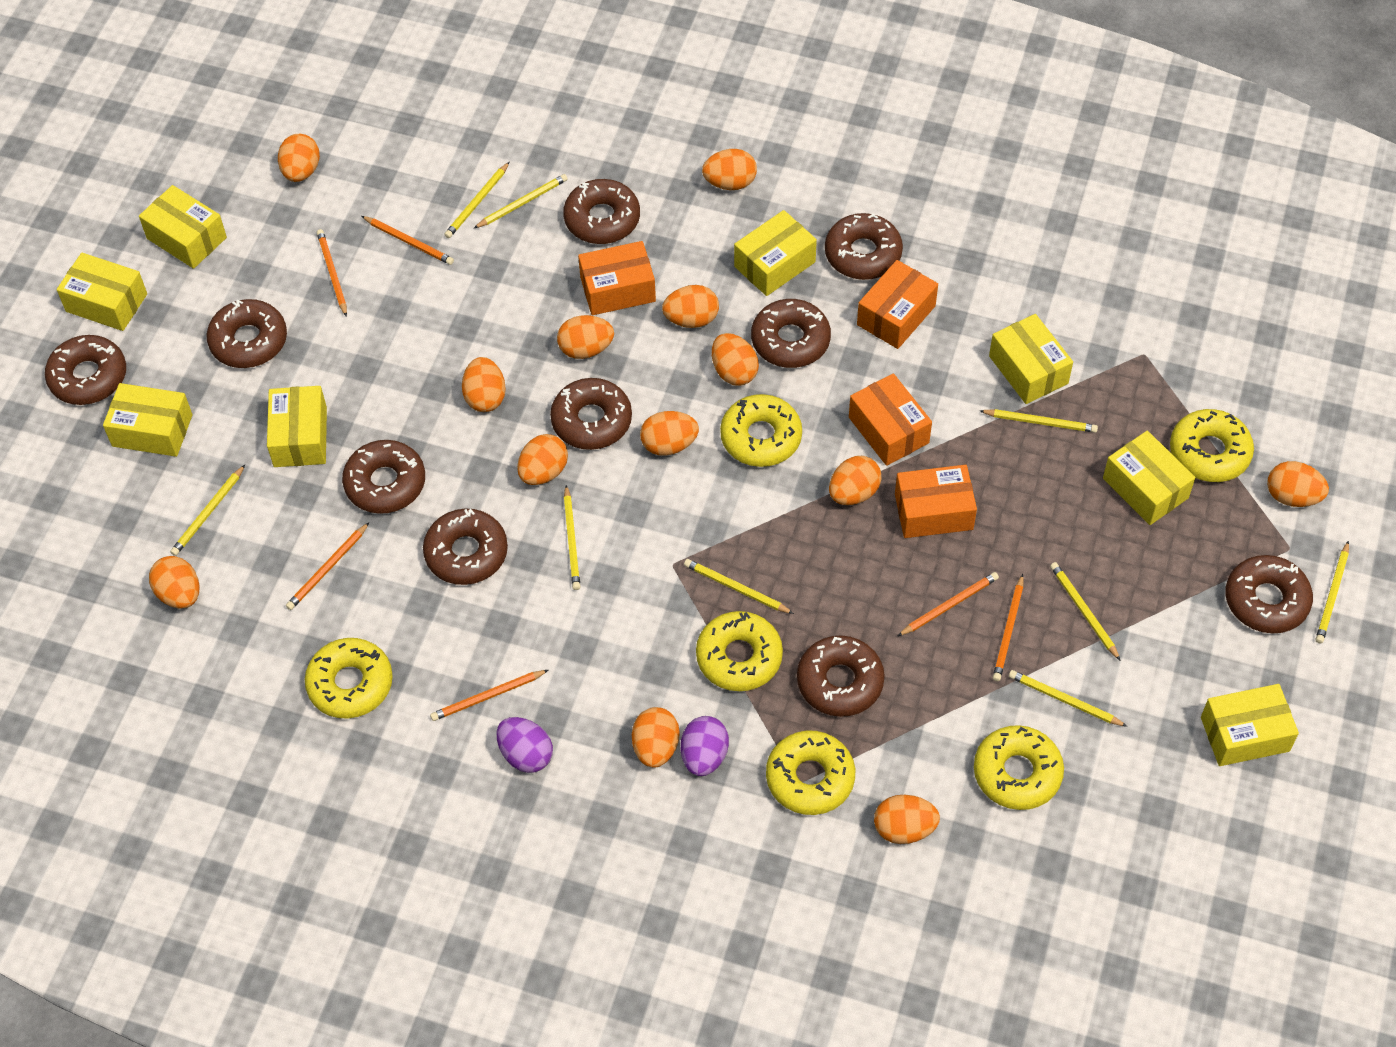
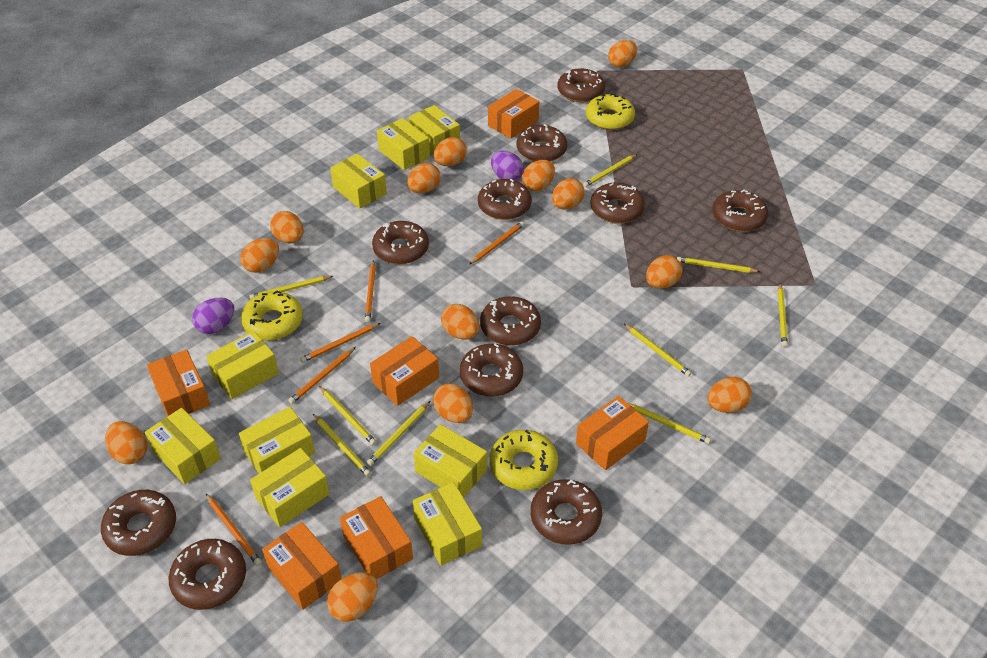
brown donut: 10 -> 11
orange box: 4 -> 6
orange pencil: 6 -> 5
yellow box: 8 -> 9
yellow donut: 6 -> 3

